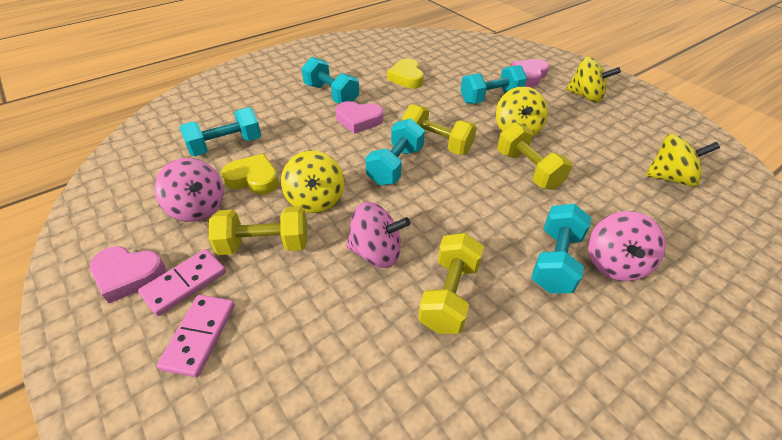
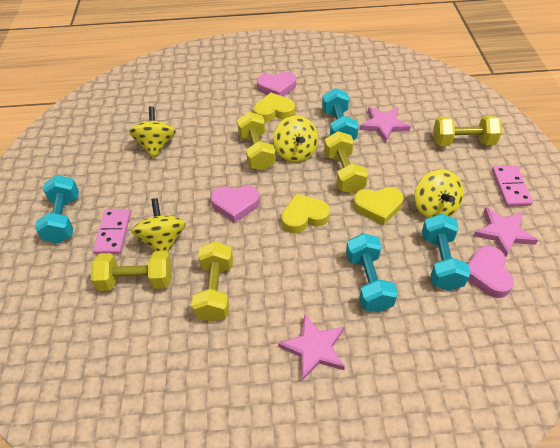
pink spinning top: 3 -> 0
pink star: 0 -> 3
turquoise dumbbell: 5 -> 4
yellow dumbbell: 4 -> 5
yellow heart: 2 -> 3

